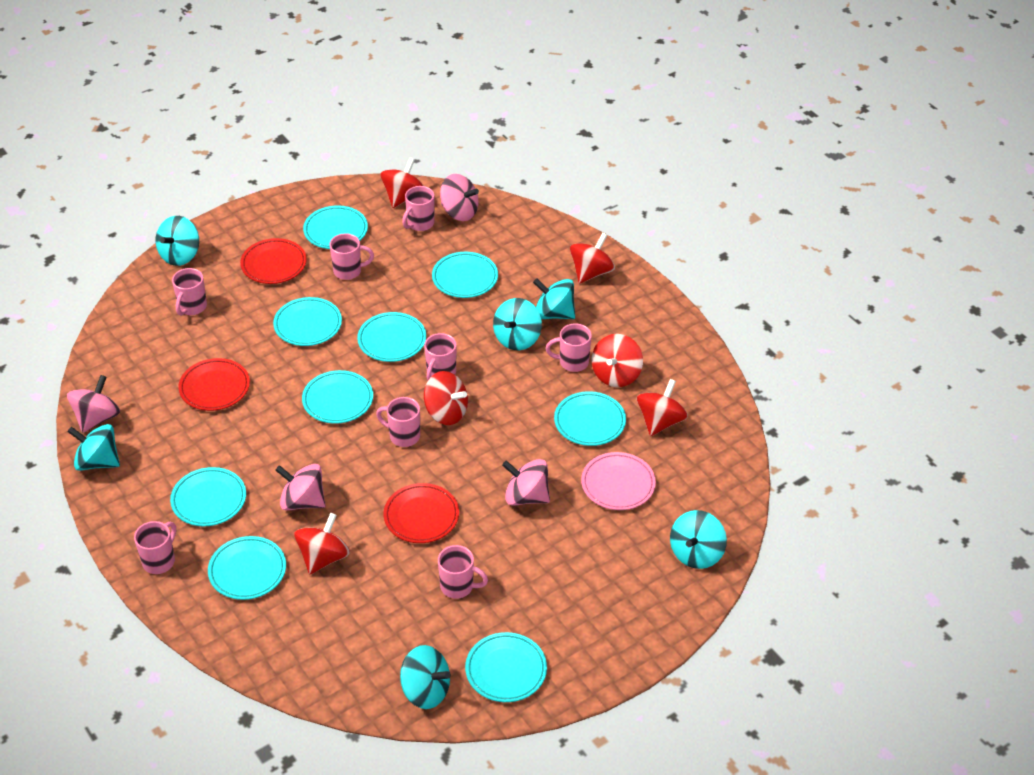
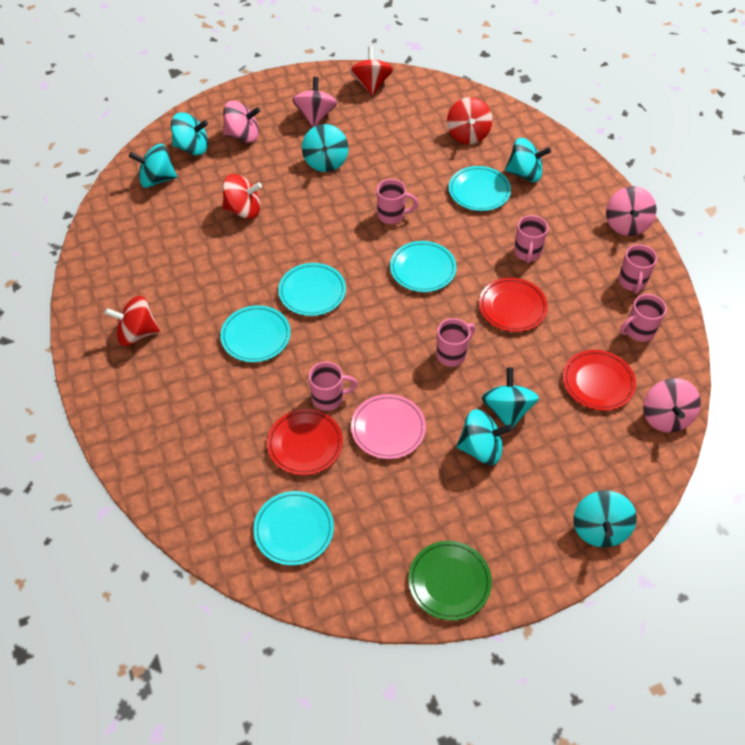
green plate: 0 -> 1
pink mug: 8 -> 6
red spinning top: 6 -> 4
turquoise plate: 9 -> 5
turquoise spinning top: 6 -> 7

